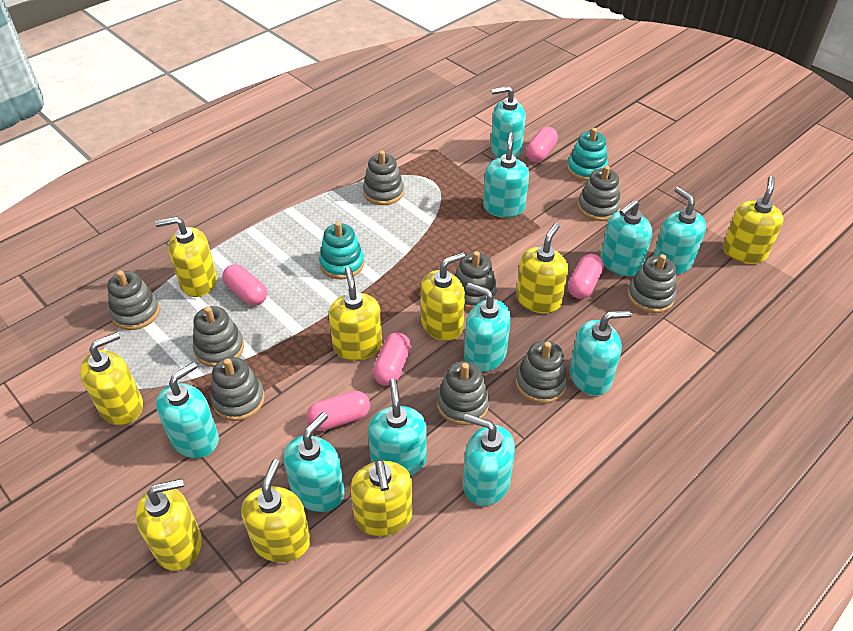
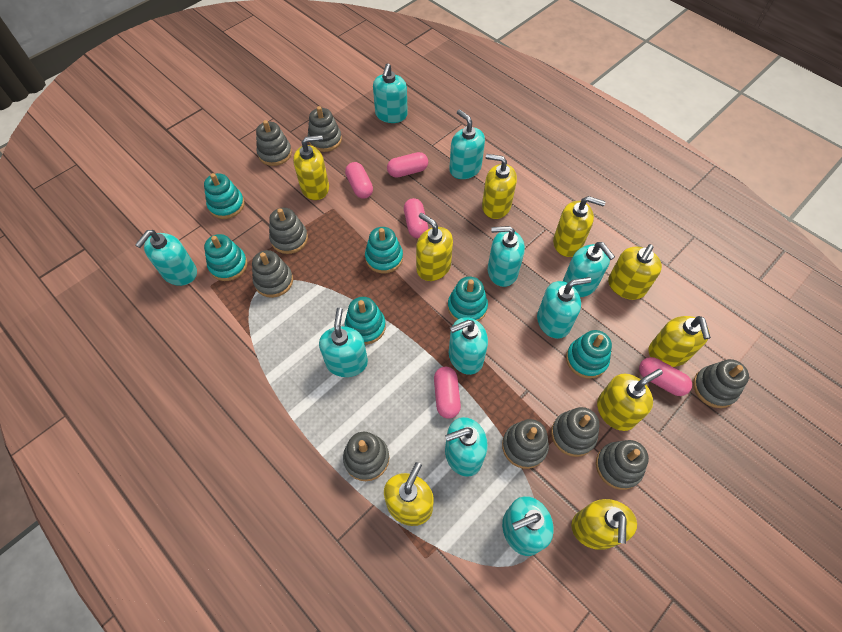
turquoise stacking toy: 2 -> 6

